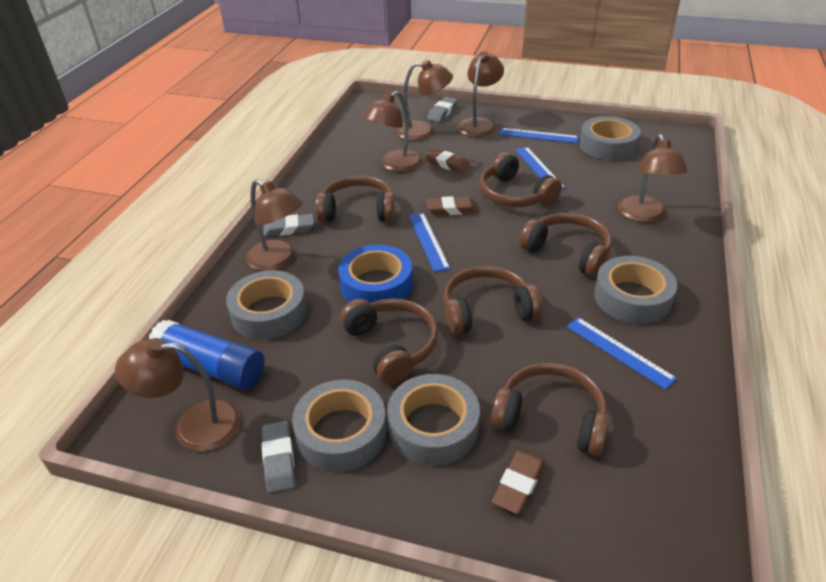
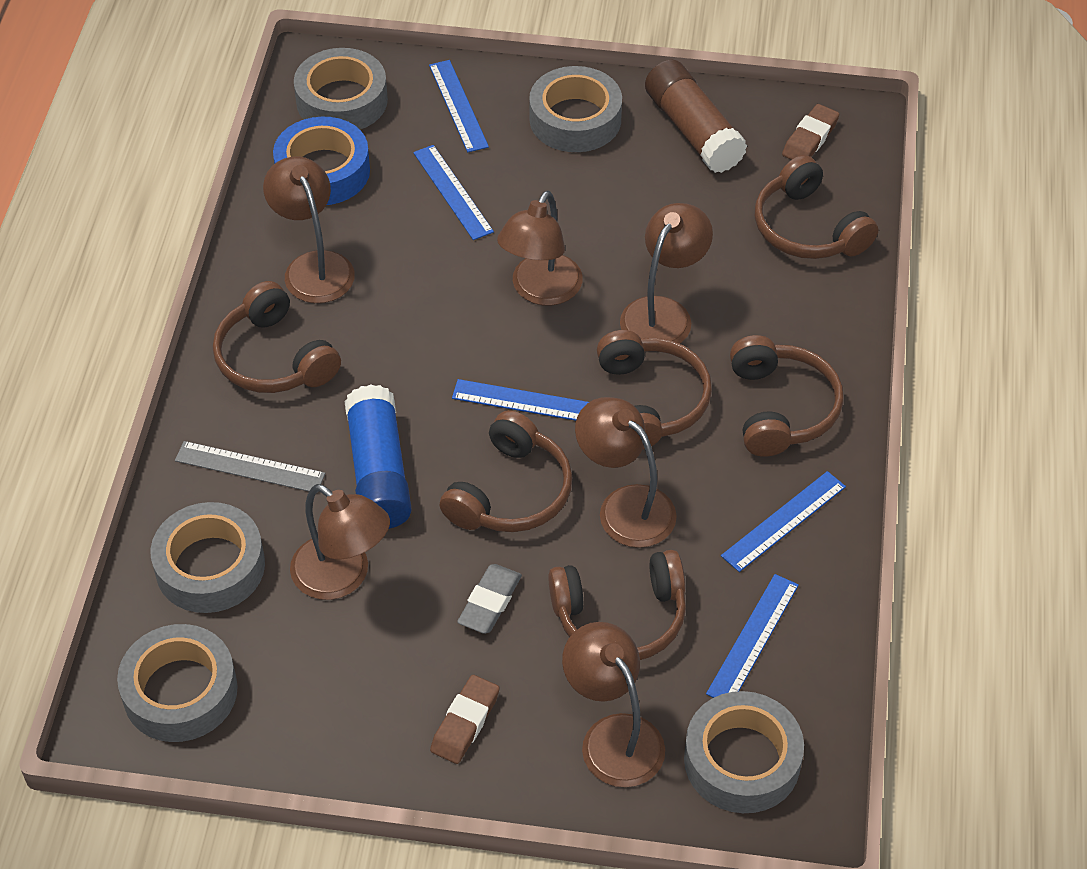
blue ruler: 4 -> 5
brown eraser: 3 -> 2
brown glue stick: 0 -> 1
grey eraser: 3 -> 1
grey ruler: 0 -> 1

